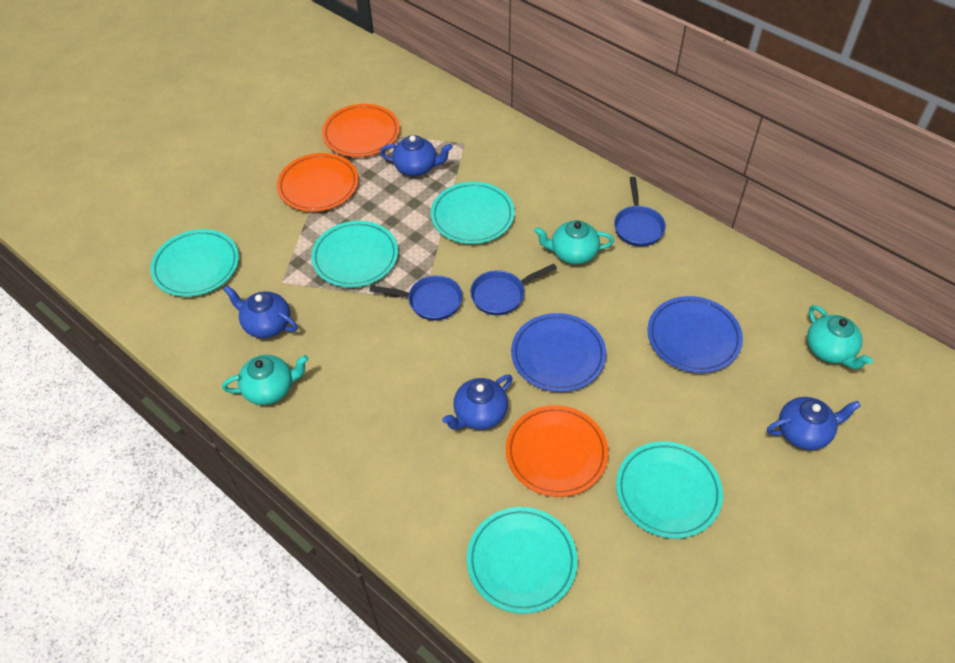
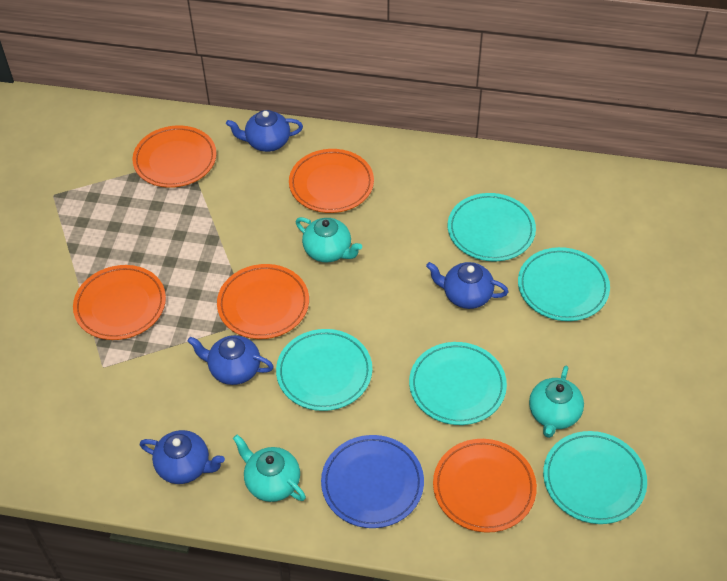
blue pan: 3 -> 0
blue plate: 2 -> 1
orange plate: 3 -> 5

